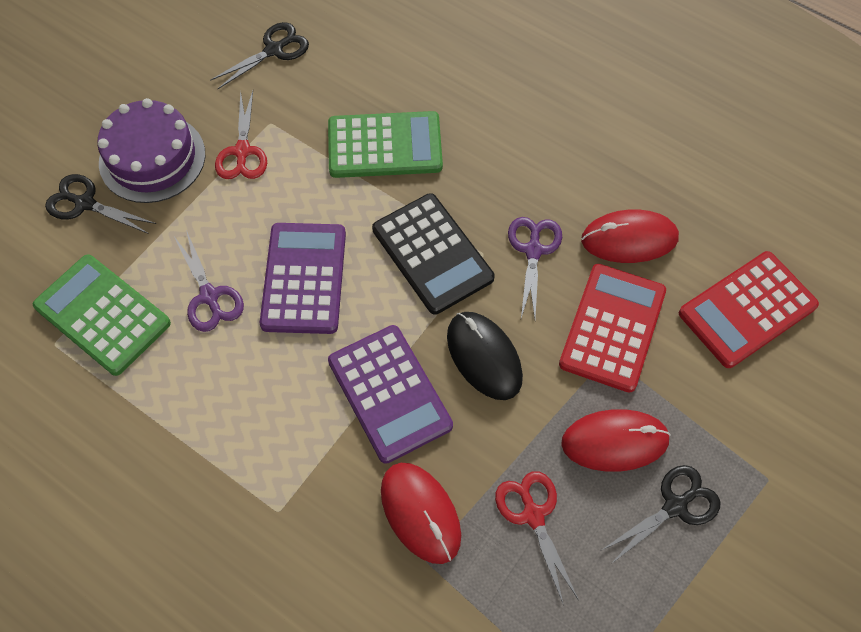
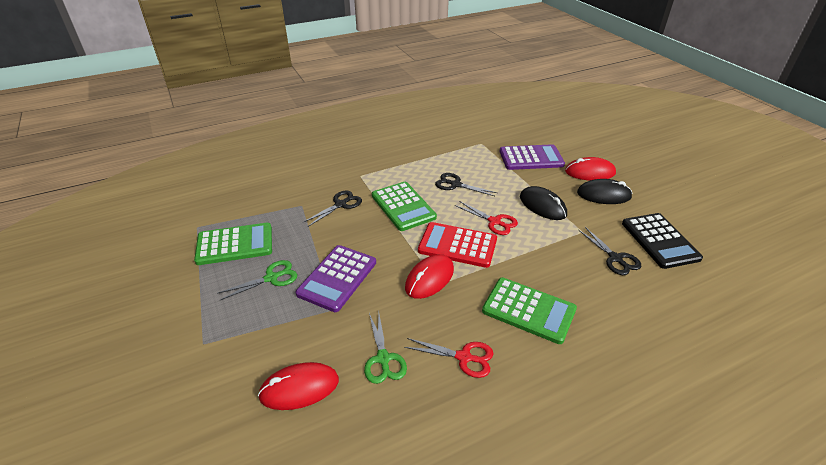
black mouse: 1 -> 2
green calculator: 2 -> 3
green scissors: 0 -> 2
purple cake: 1 -> 0
purple scissors: 2 -> 0
red calculator: 2 -> 1

